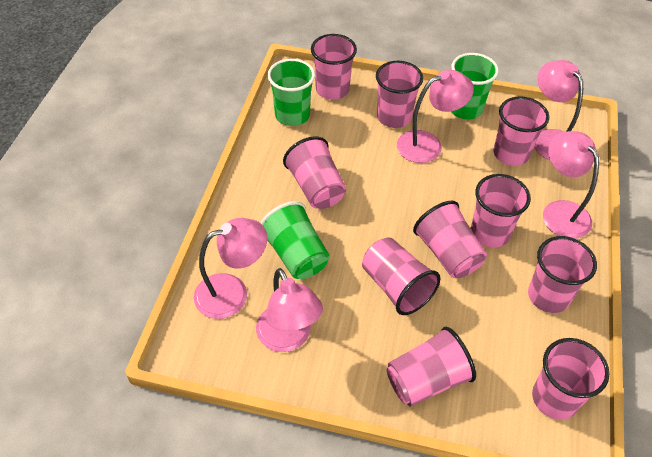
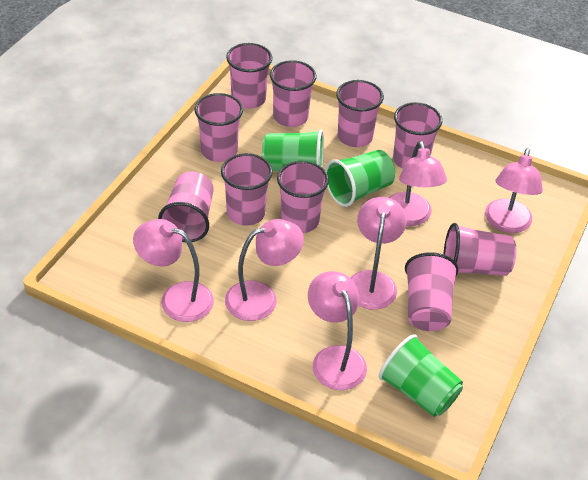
pink lamp: 5 -> 6

